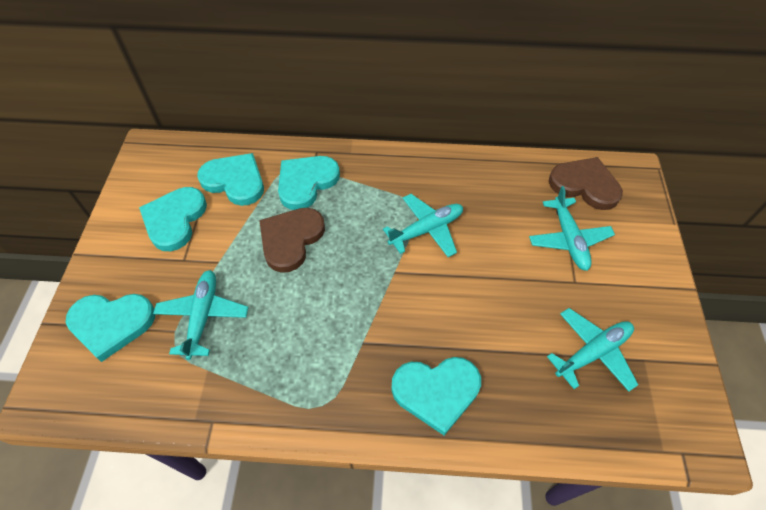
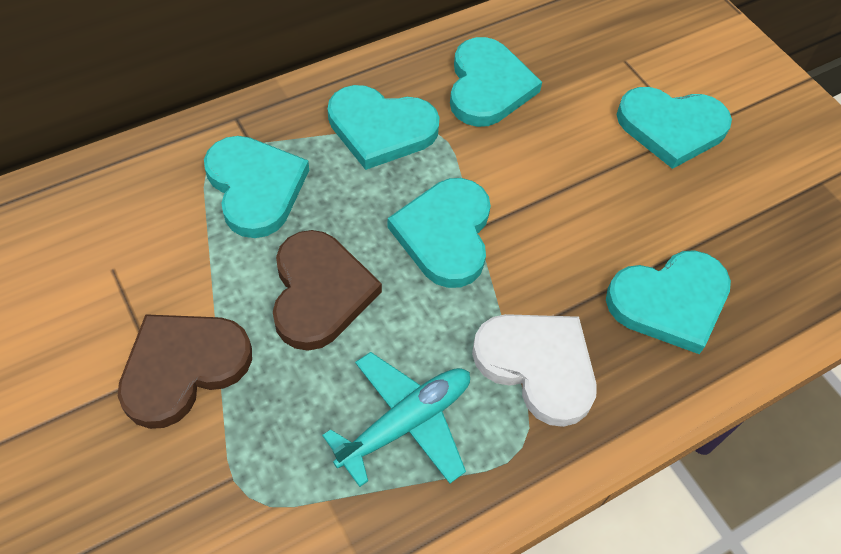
turquoise heart: 5 -> 6
turquoise plane: 4 -> 1
white heart: 0 -> 1

